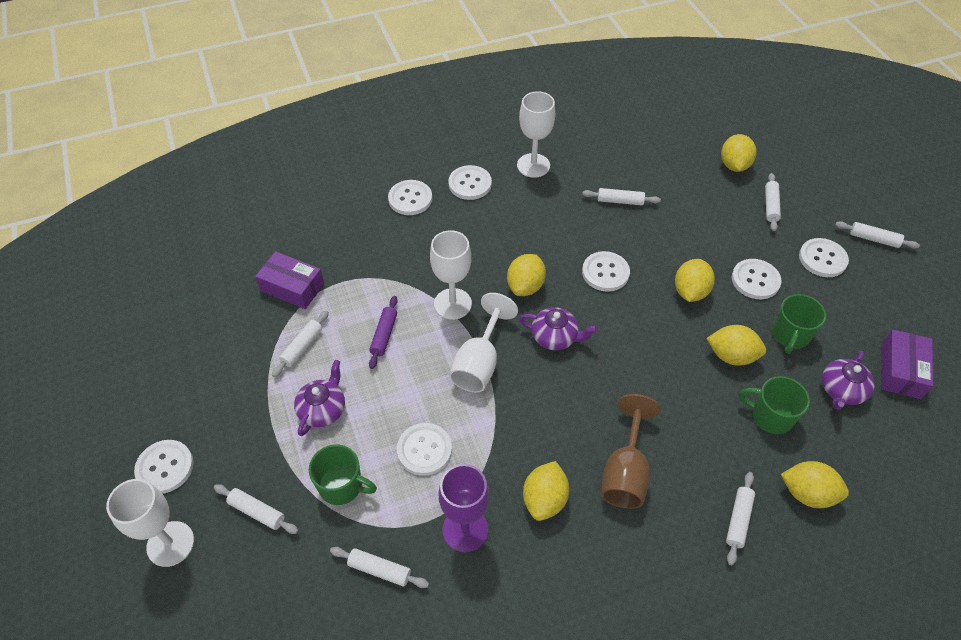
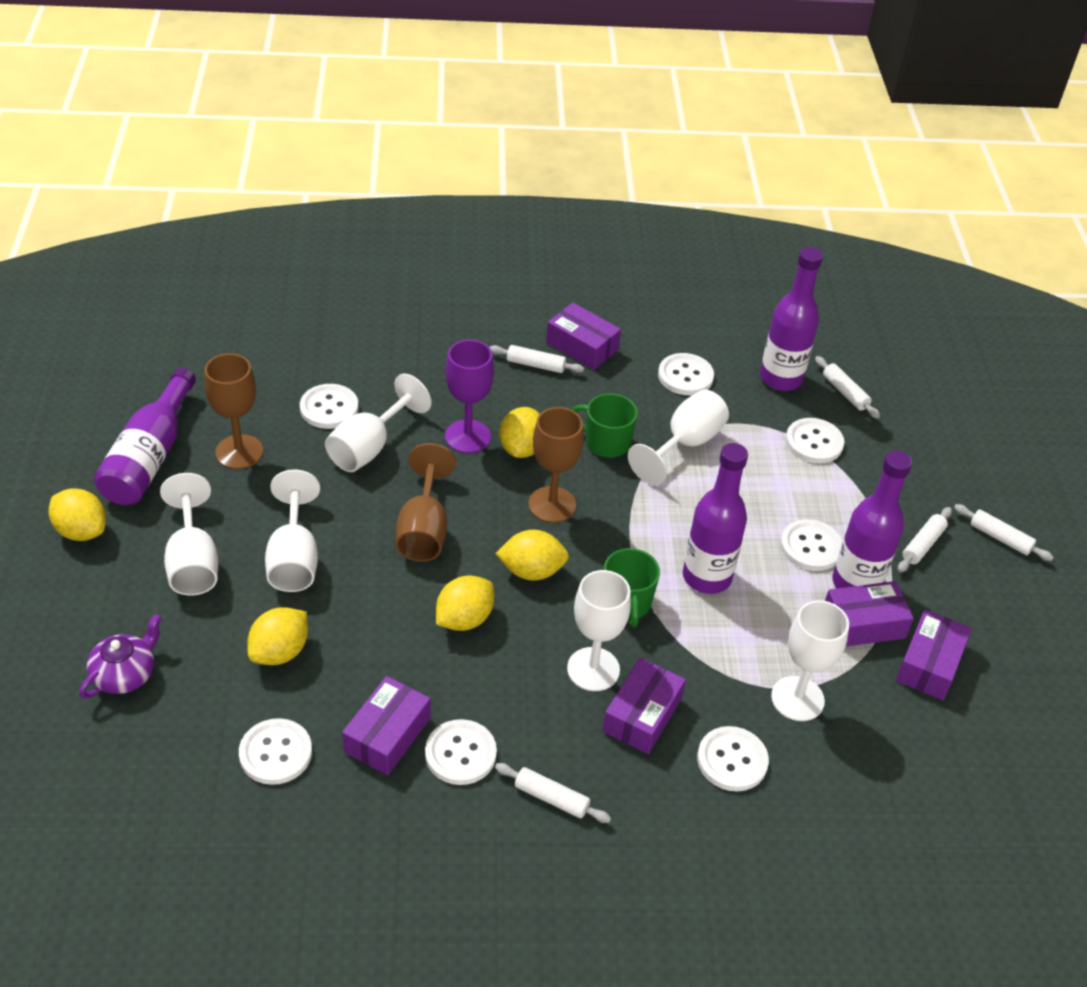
brown goblet: 1 -> 3
green mug: 3 -> 2
purple bottle: 0 -> 4
purple box: 2 -> 5
purple rolling pin: 1 -> 0
purple teapot: 3 -> 1
white goblet: 4 -> 6
white rolling pin: 7 -> 5
yellow lemon: 6 -> 5

